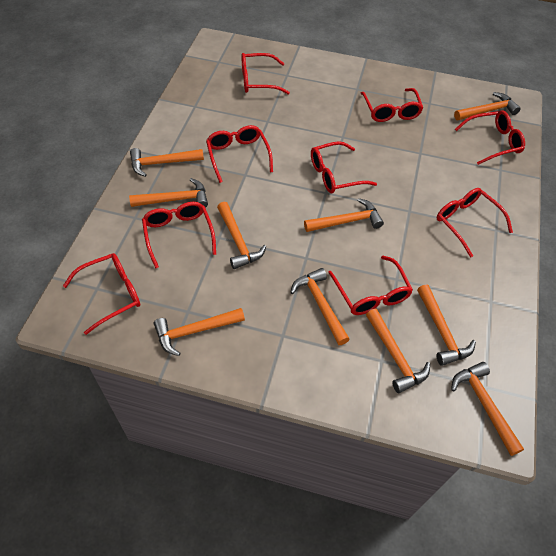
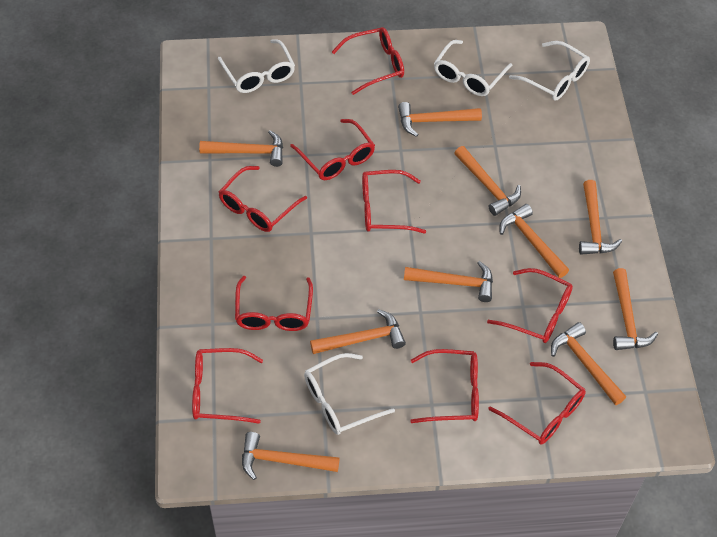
white glasses: 0 -> 4

